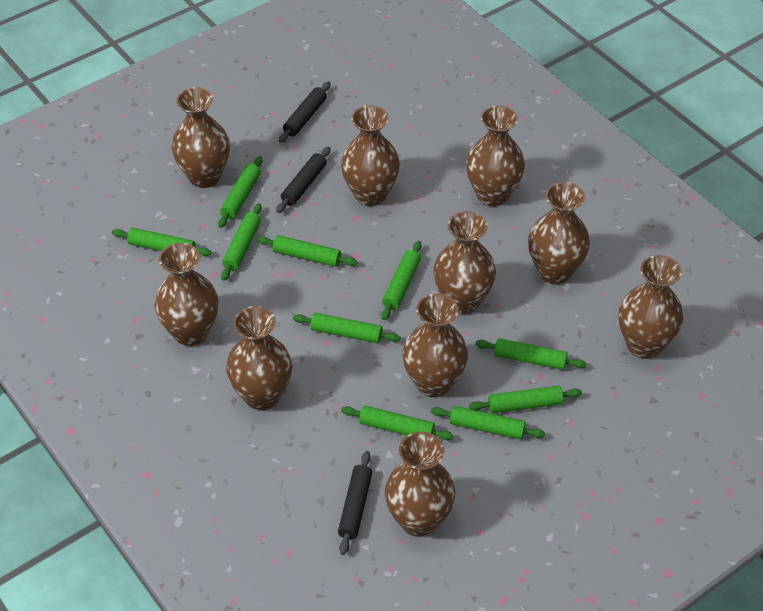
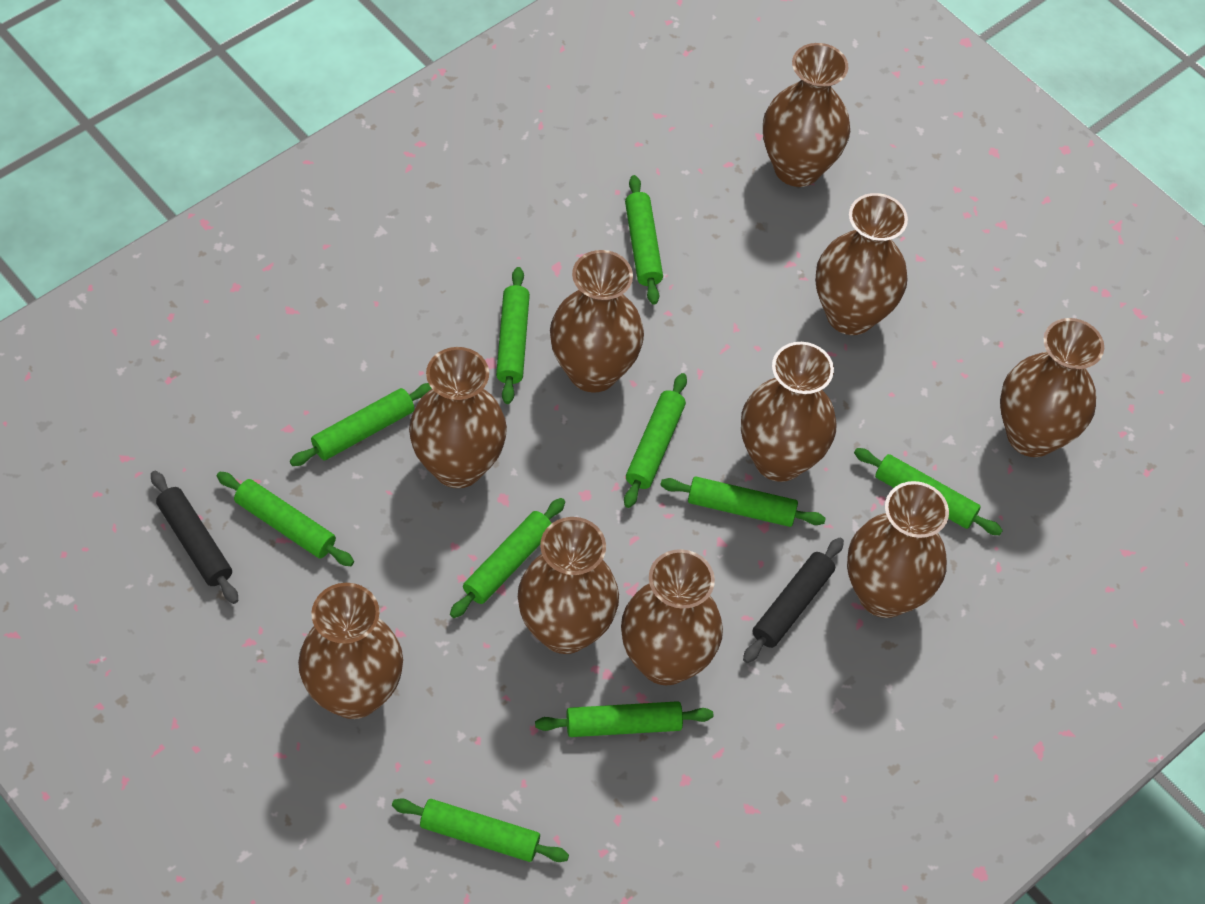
black rolling pin: 3 -> 2

